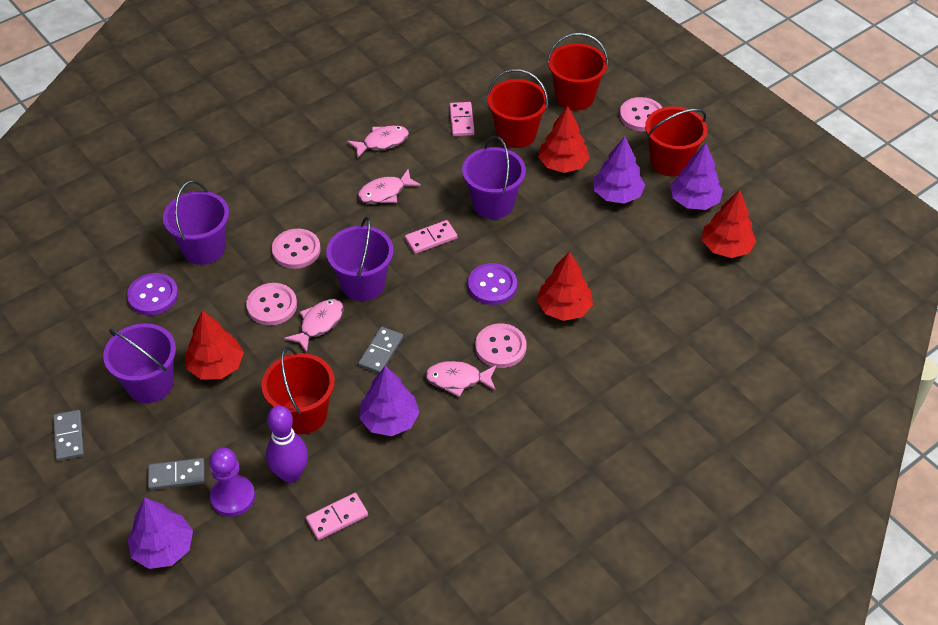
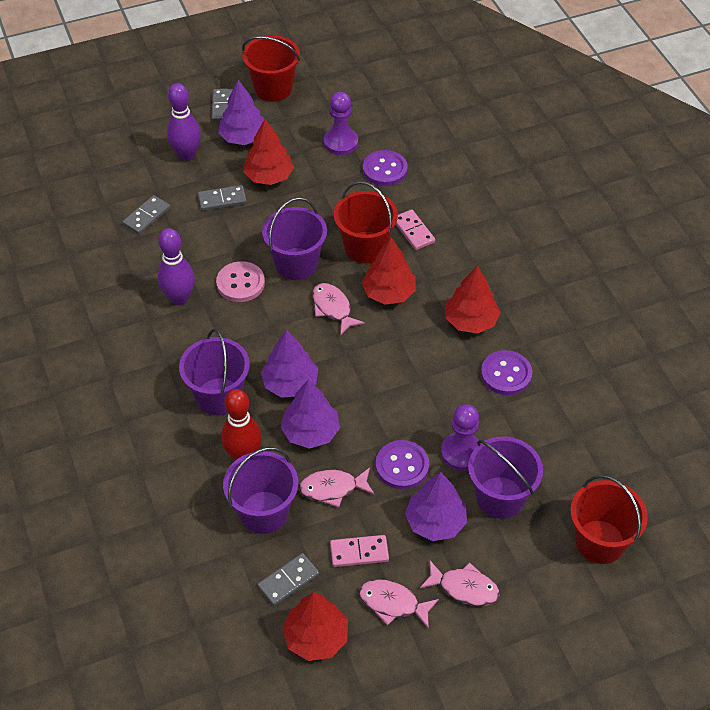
grey domino: 3 -> 4
pink button: 4 -> 1
pink domino: 3 -> 2
purple bowling pin: 1 -> 2
purple button: 2 -> 3
purple pawn: 1 -> 2
red bowling pin: 0 -> 1
red bucket: 4 -> 3

